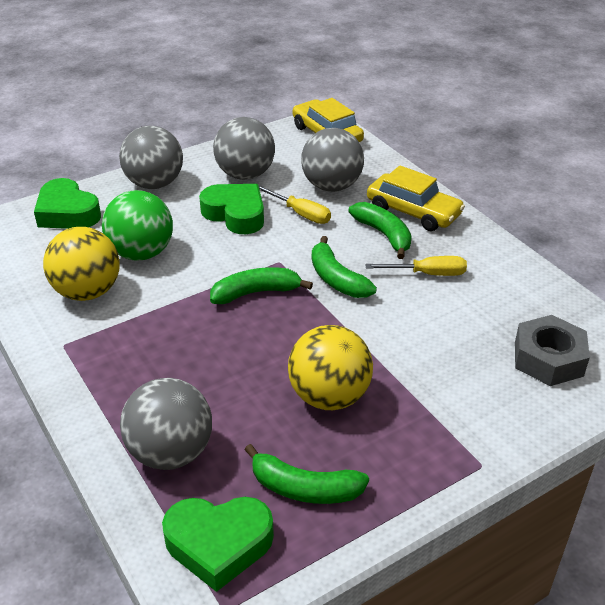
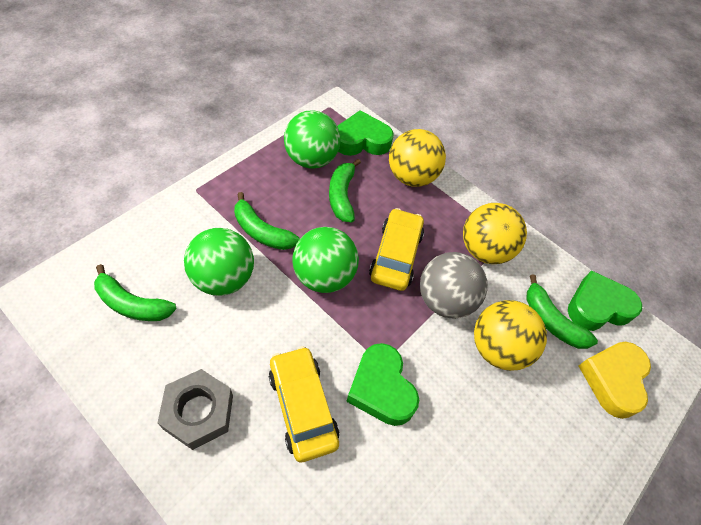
green ball: 1 -> 3
grey ball: 4 -> 1
yellow ball: 2 -> 3
yellow heart: 0 -> 1
yellow screwdriver: 2 -> 0

